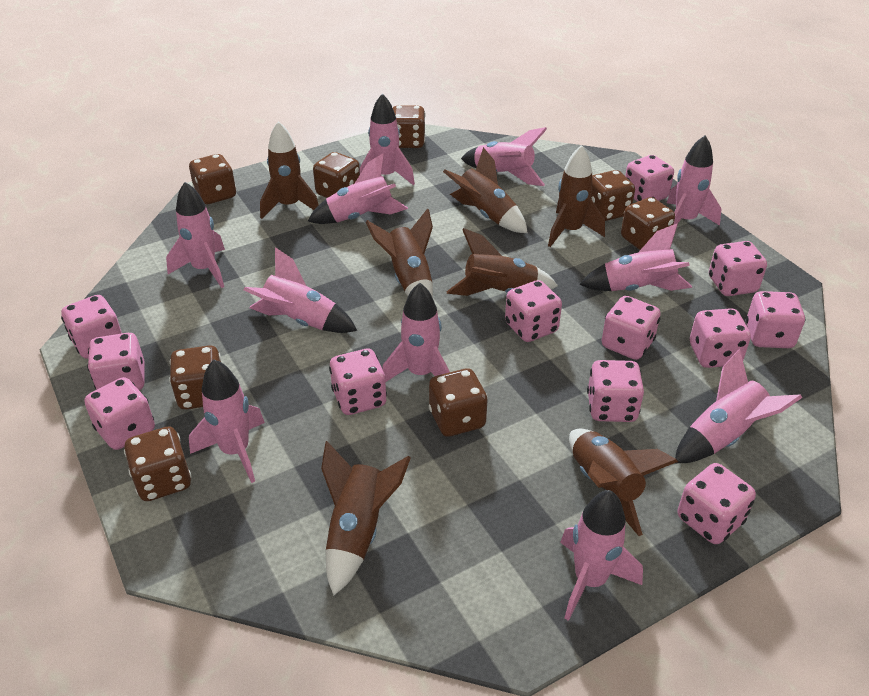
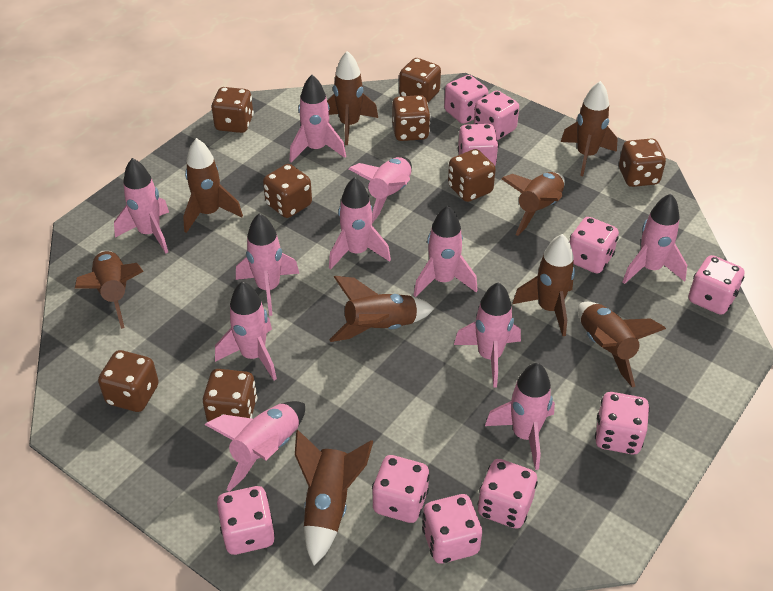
brown rocket: 7 -> 9
pink dice: 12 -> 10

